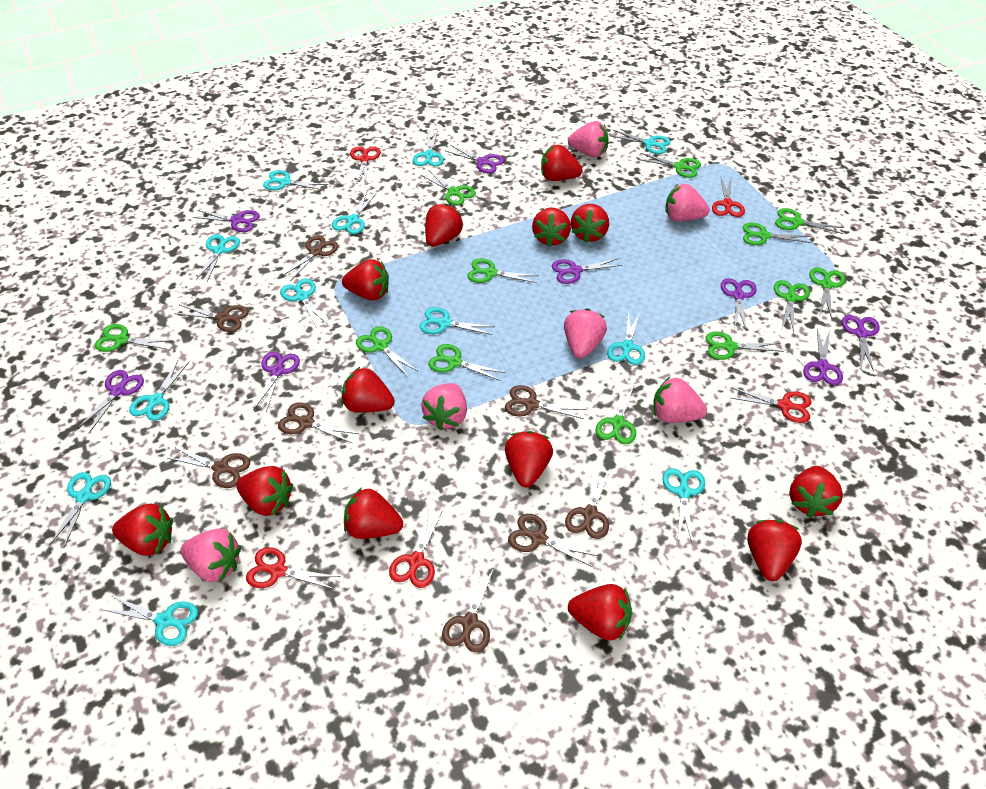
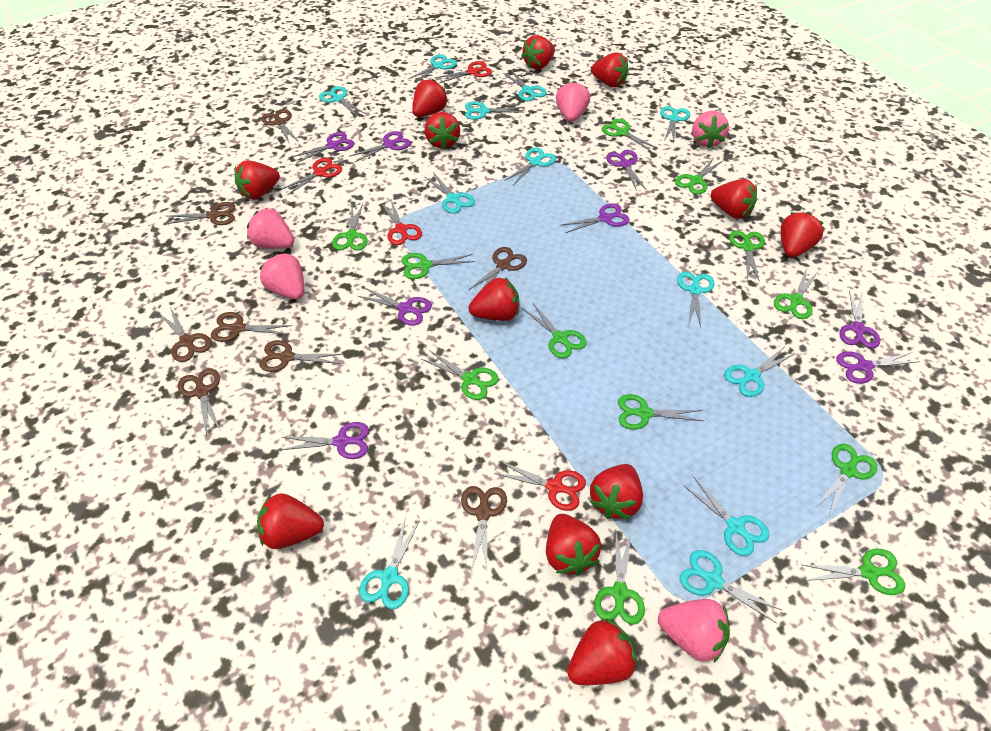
pink strawberry: 6 -> 5
red scissors: 5 -> 4
red strawberry: 13 -> 12

